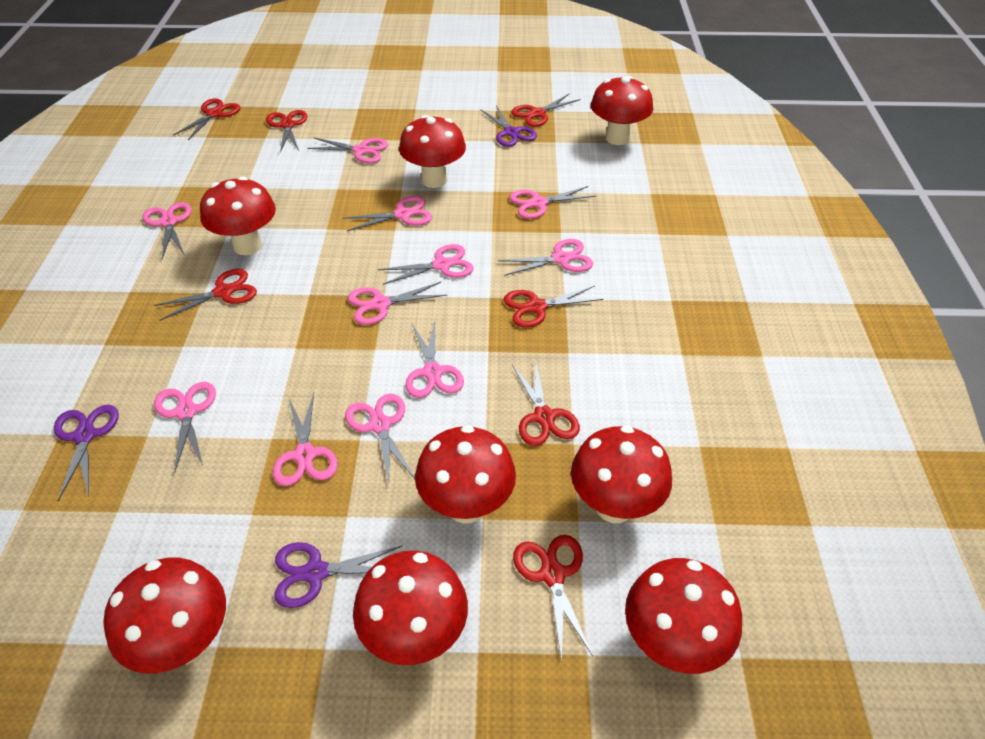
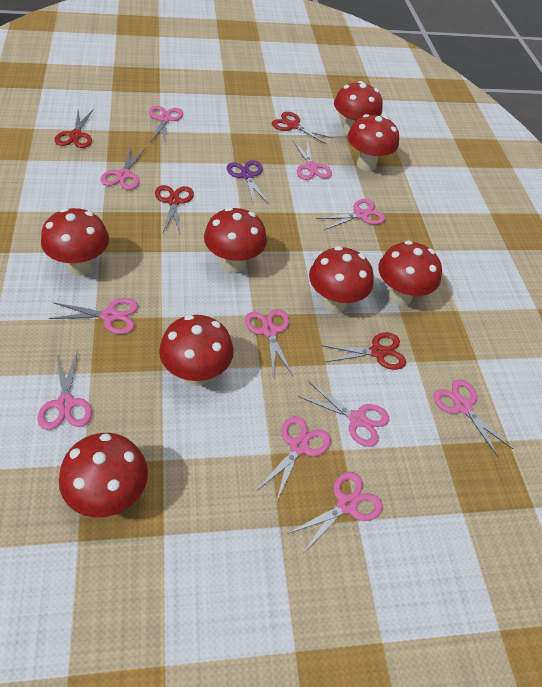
purple scissors: 3 -> 1
red scissors: 7 -> 4

